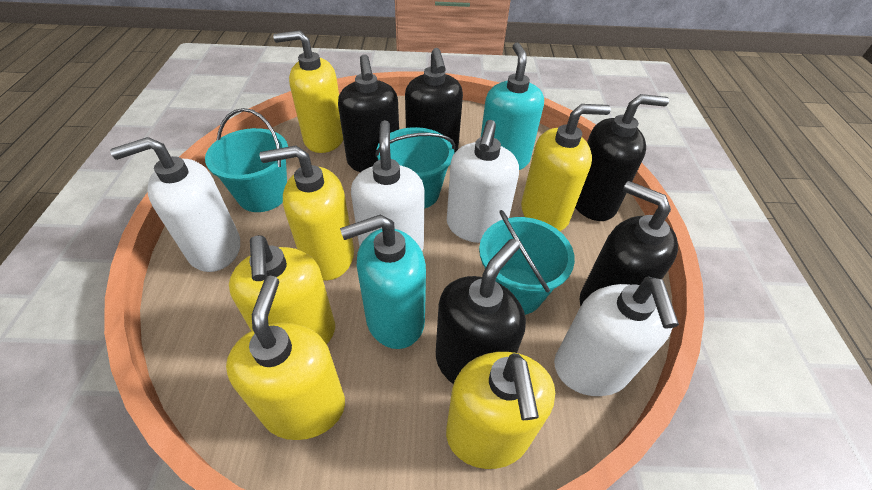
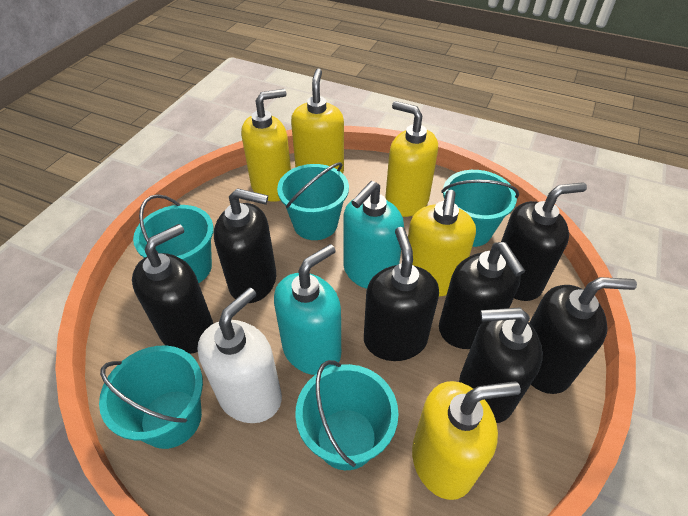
black soap dispenser: 5 -> 7
turquoise bucket: 3 -> 5
white soap dispenser: 4 -> 1
yellow soap dispenser: 6 -> 5

